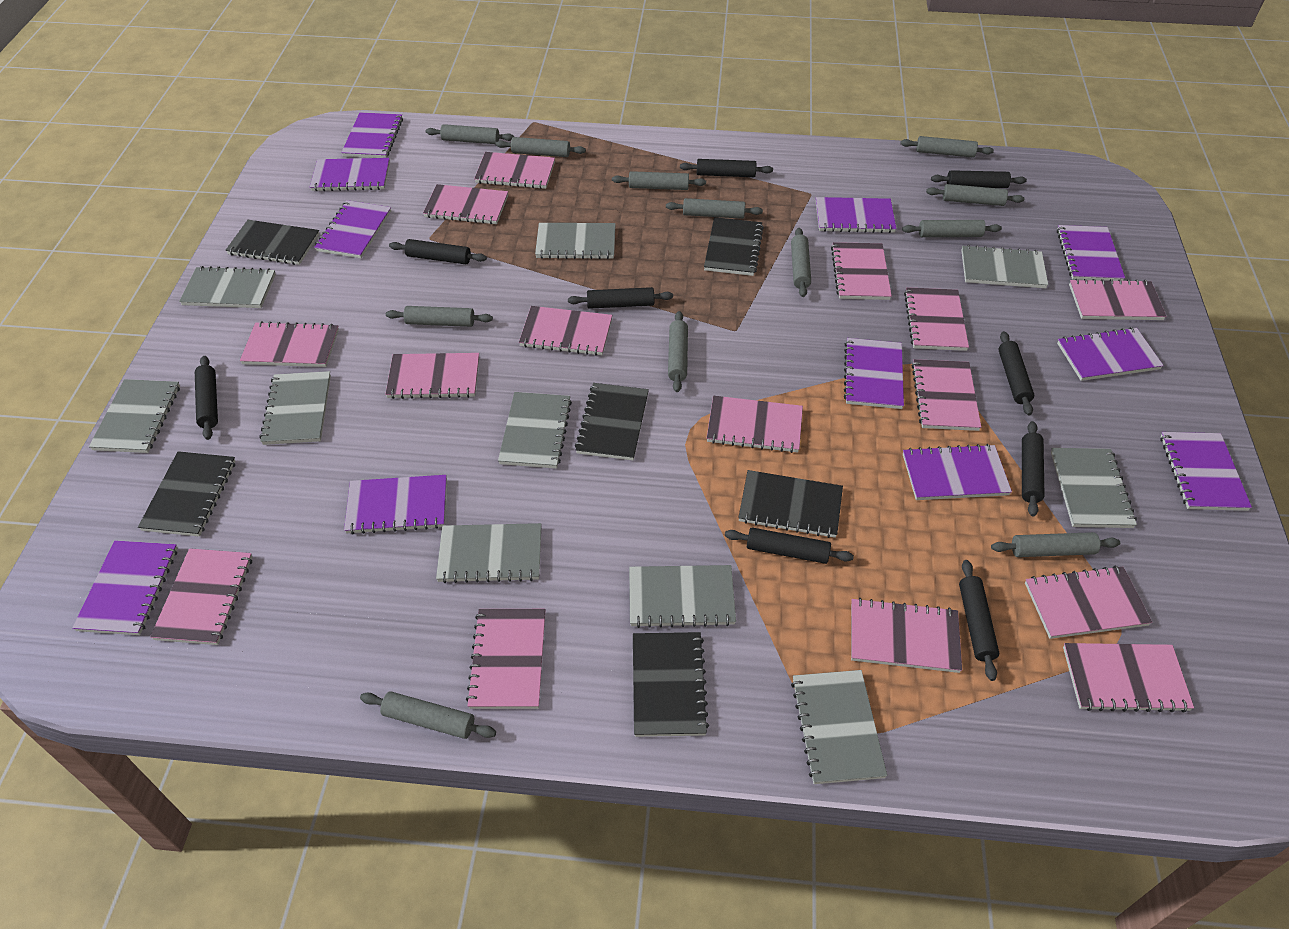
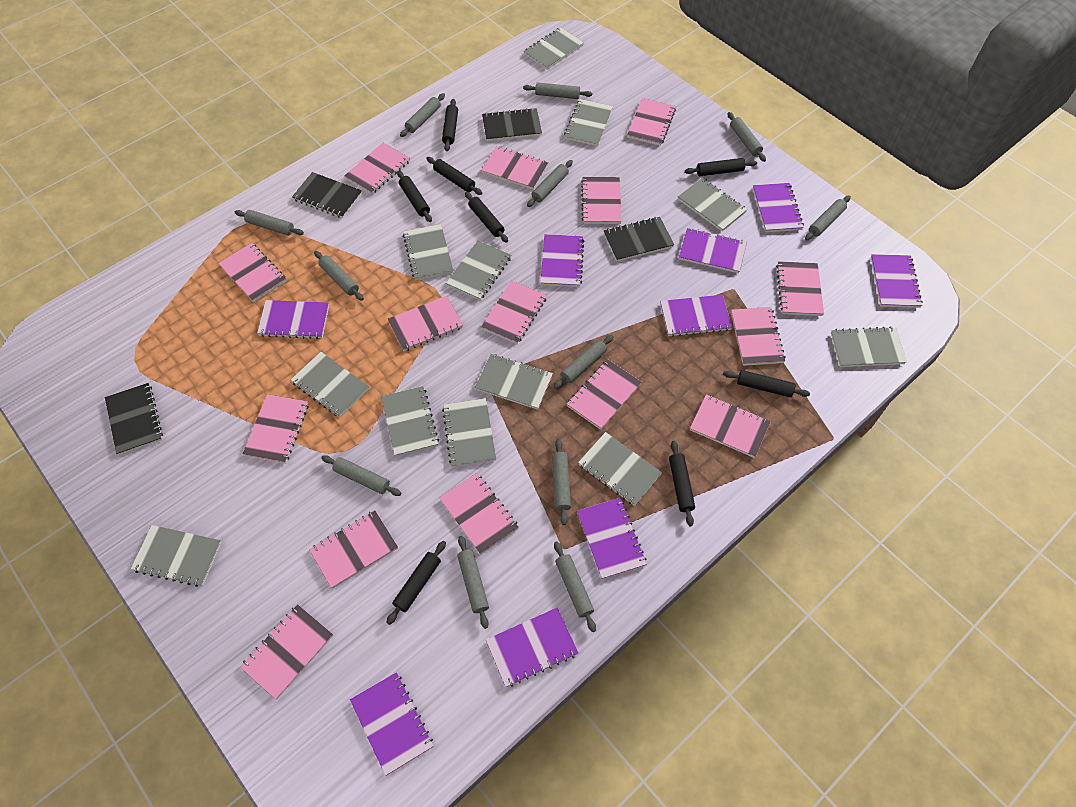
black notebook: 6 -> 4
black rolling pin: 9 -> 8
grey notebook: 10 -> 12
purple notebook: 11 -> 9

